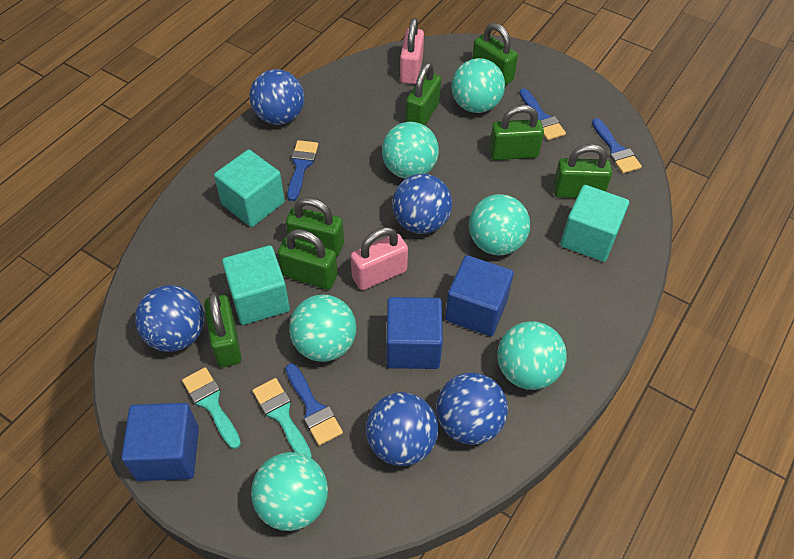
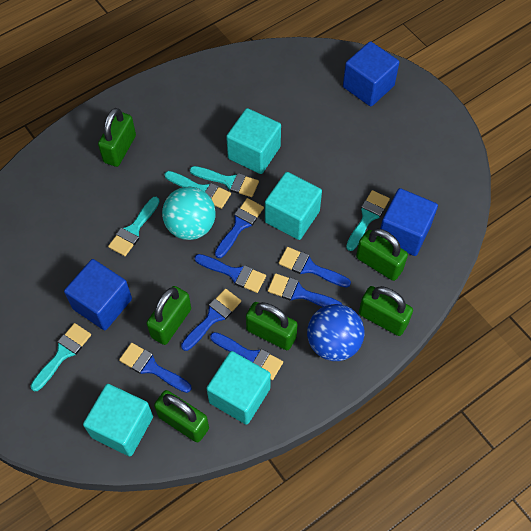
blue ball: 5 -> 1
blue brush: 4 -> 7
green padlock: 7 -> 6
pink padlock: 2 -> 0
turquoise ball: 6 -> 1
turquoise brush: 2 -> 5
turquoise cube: 3 -> 4

